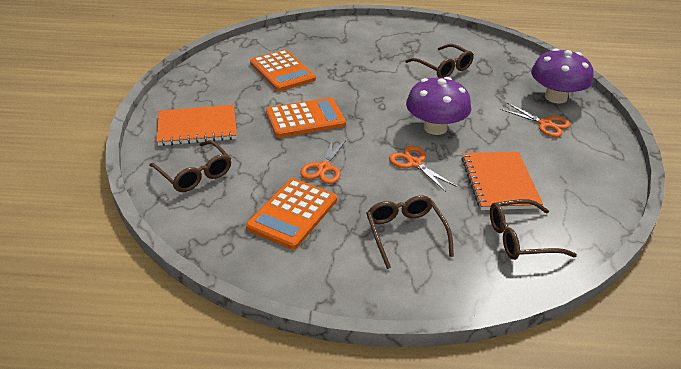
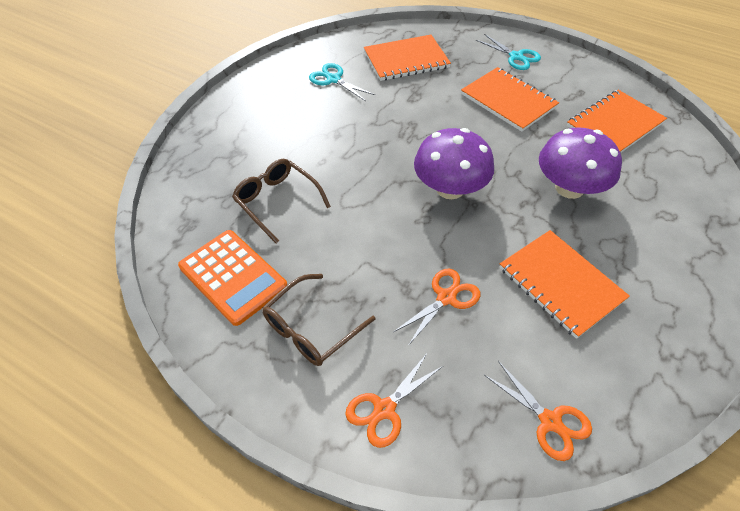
brown glasses: 4 -> 2
orange calculator: 3 -> 1
orange notebook: 2 -> 4
turquoise scissors: 0 -> 2

